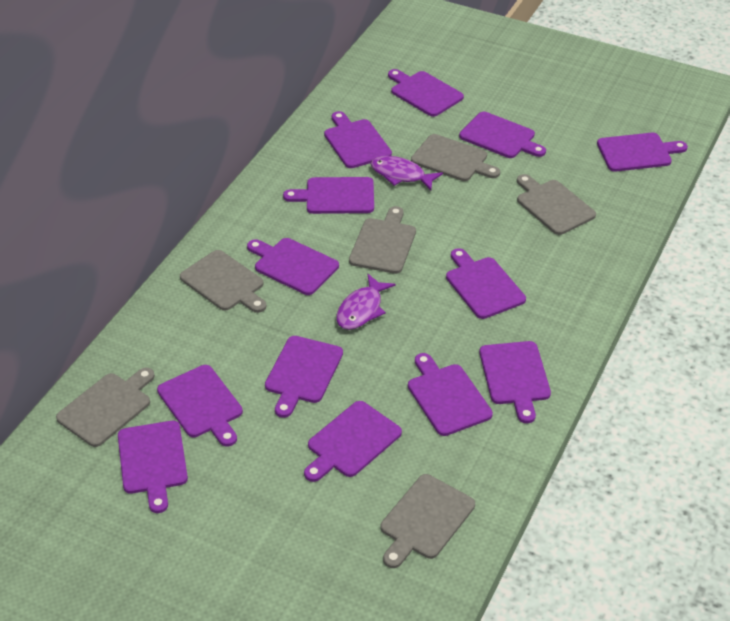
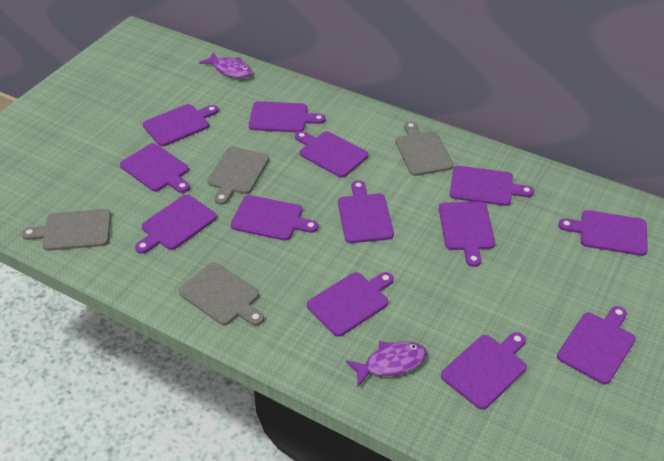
grey cutting board: 6 -> 4

